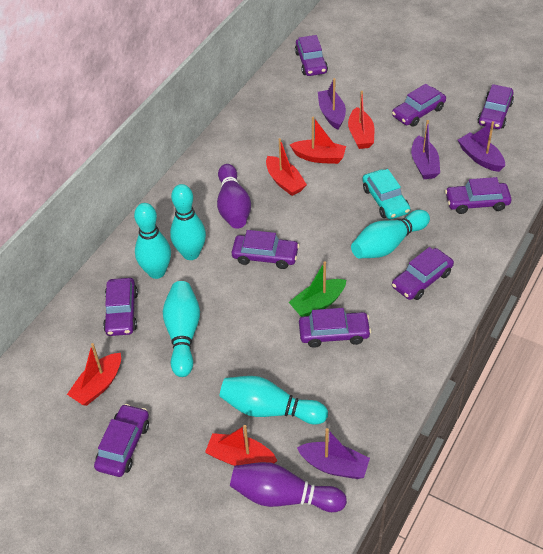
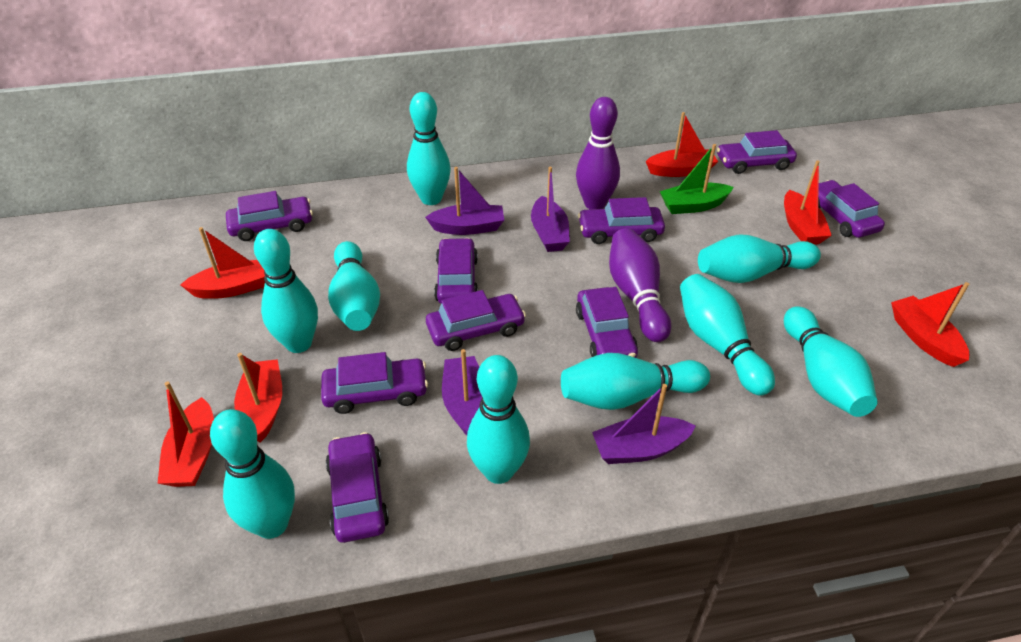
red boat: 5 -> 6
turquoise bowling pin: 5 -> 9
turquoise car: 1 -> 0

